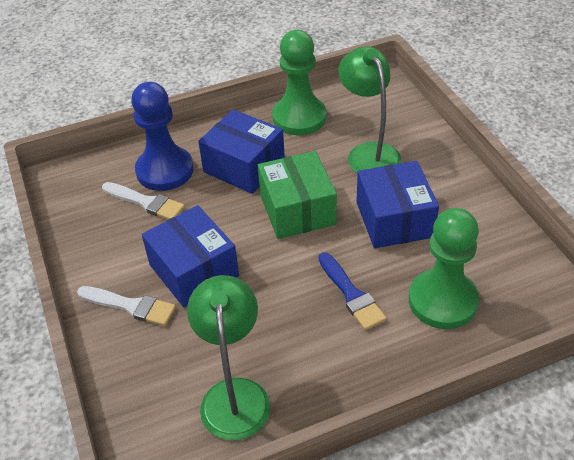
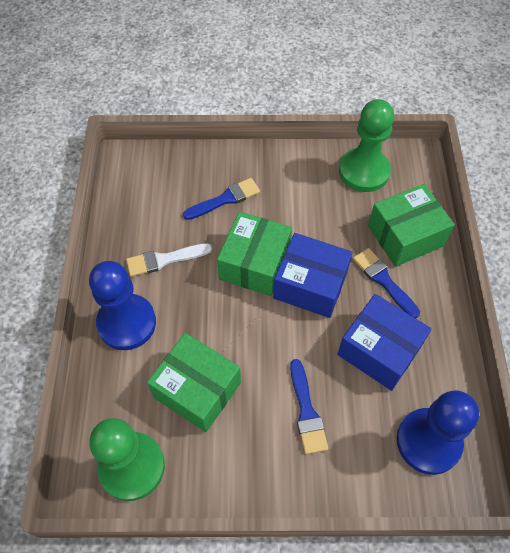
blue box: 3 -> 2
blue brush: 1 -> 3
blue pawn: 1 -> 2
green box: 1 -> 3
green lamp: 2 -> 0
white brush: 2 -> 1

